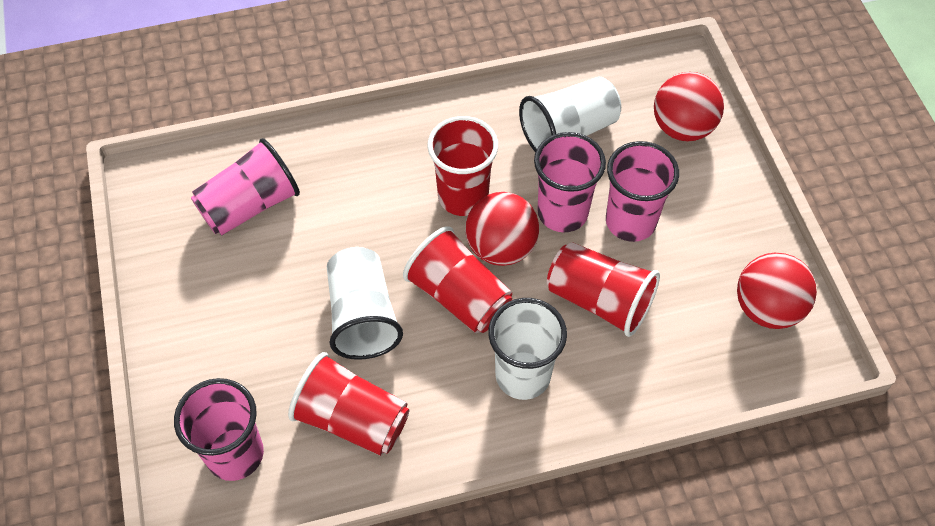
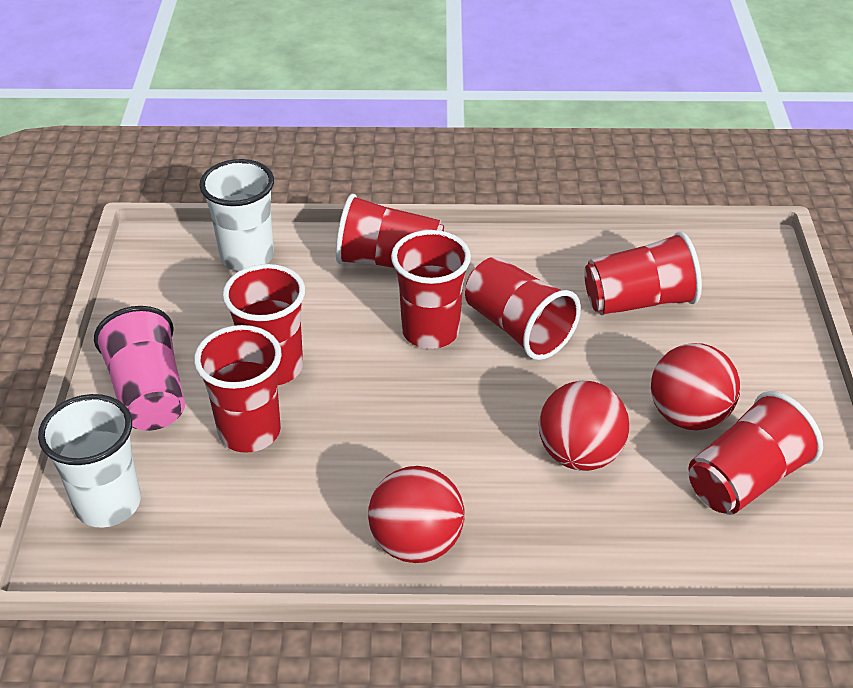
pink cup: 4 -> 1
red cup: 4 -> 7
white cup: 3 -> 2

